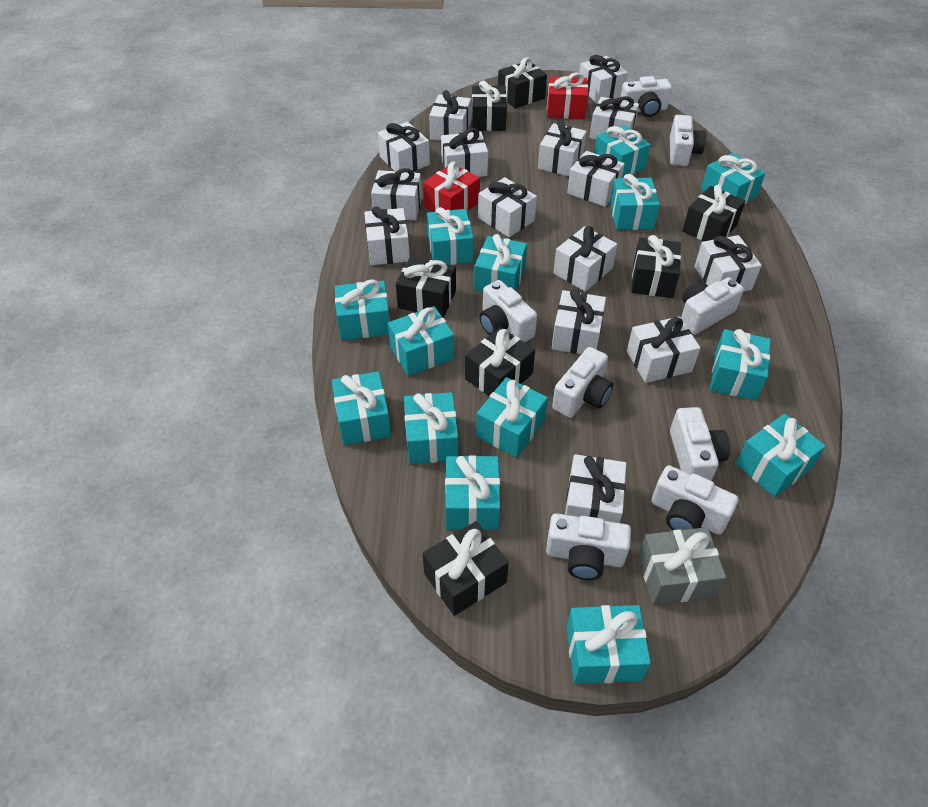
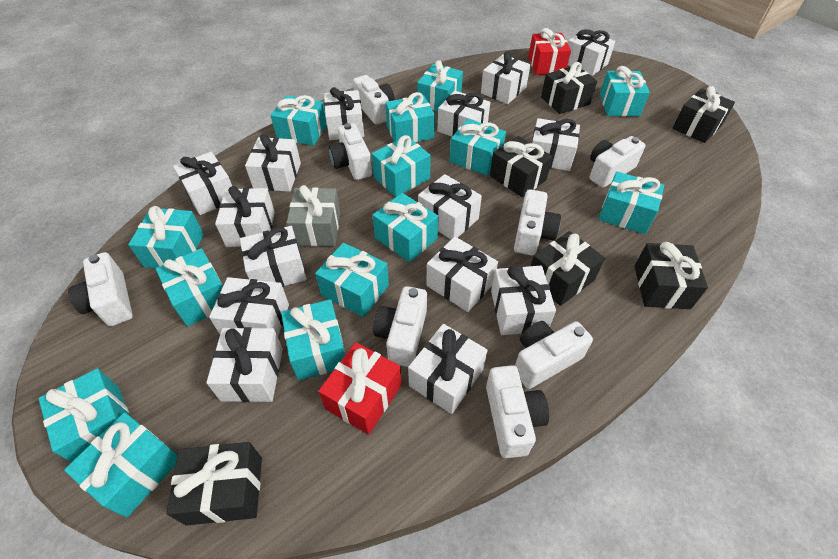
black gift: 7 -> 6

